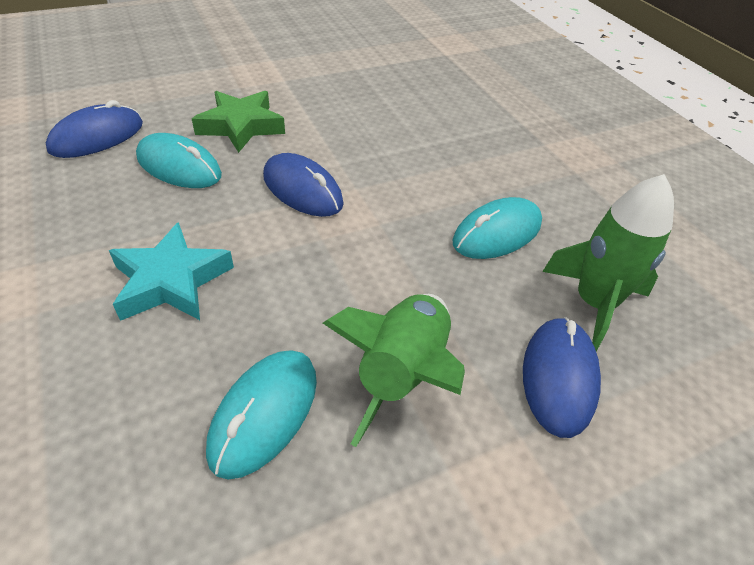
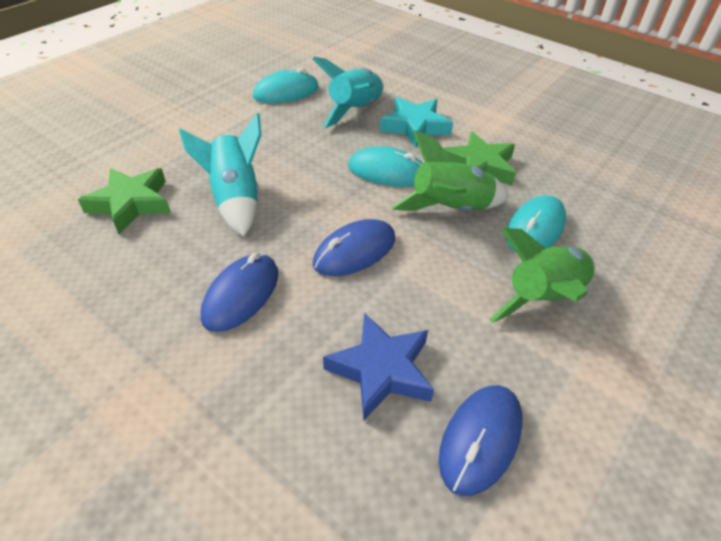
blue star: 0 -> 1
green star: 1 -> 2
turquoise rocket: 0 -> 2

